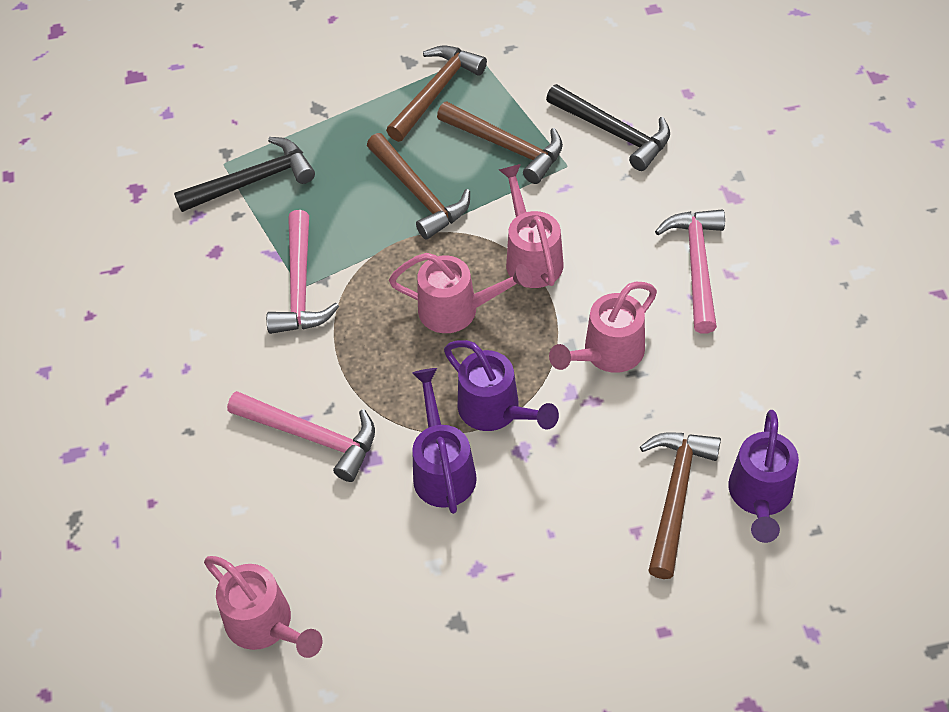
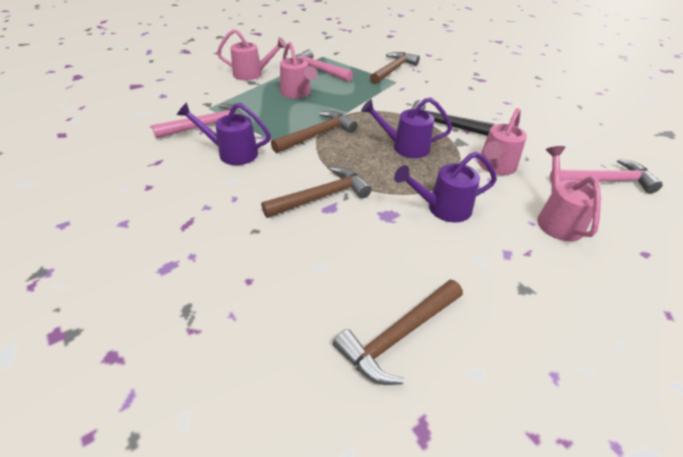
black hammer: 2 -> 1

